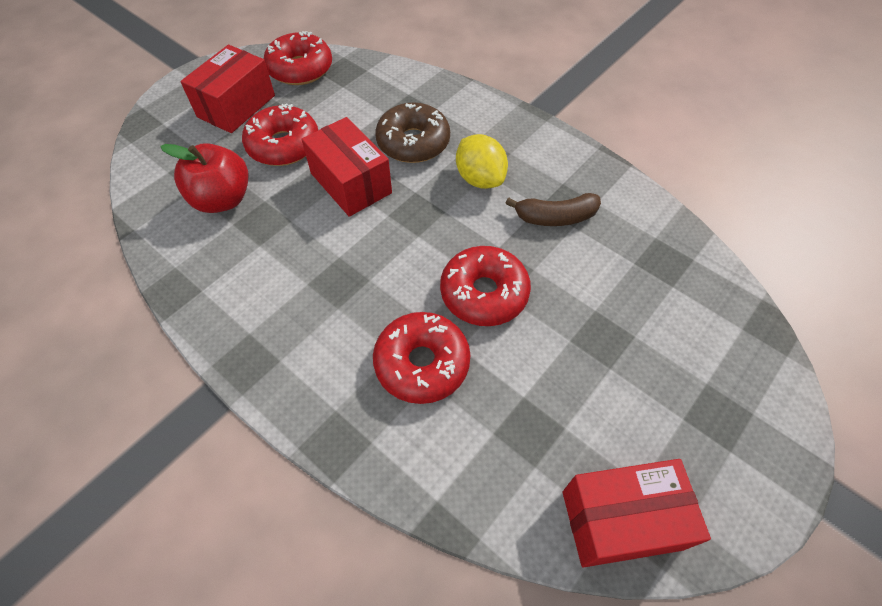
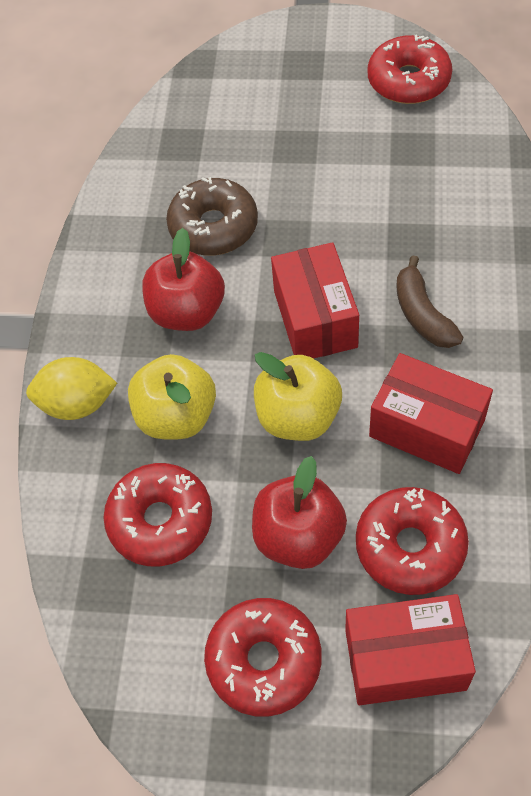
red apple: 1 -> 2
yellow apple: 0 -> 2

